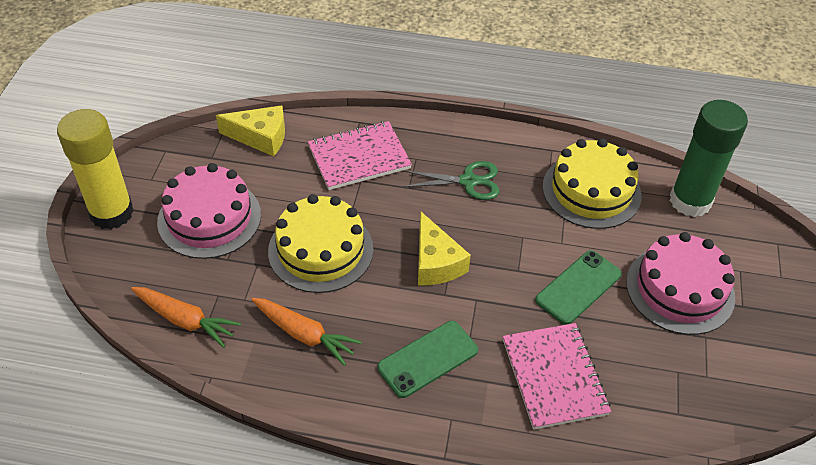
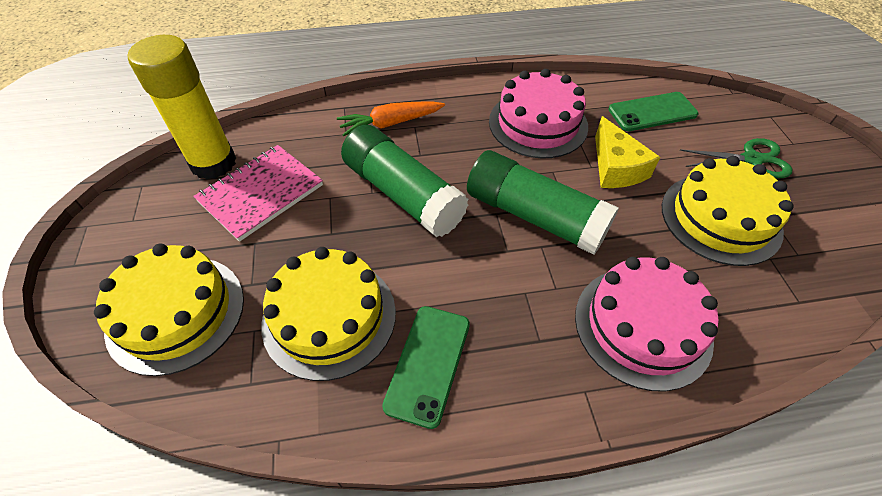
green glue stick: 1 -> 2
orange carrot: 2 -> 1
pink notebook: 2 -> 1
yellow cake: 2 -> 3
yellow cheese: 2 -> 1

